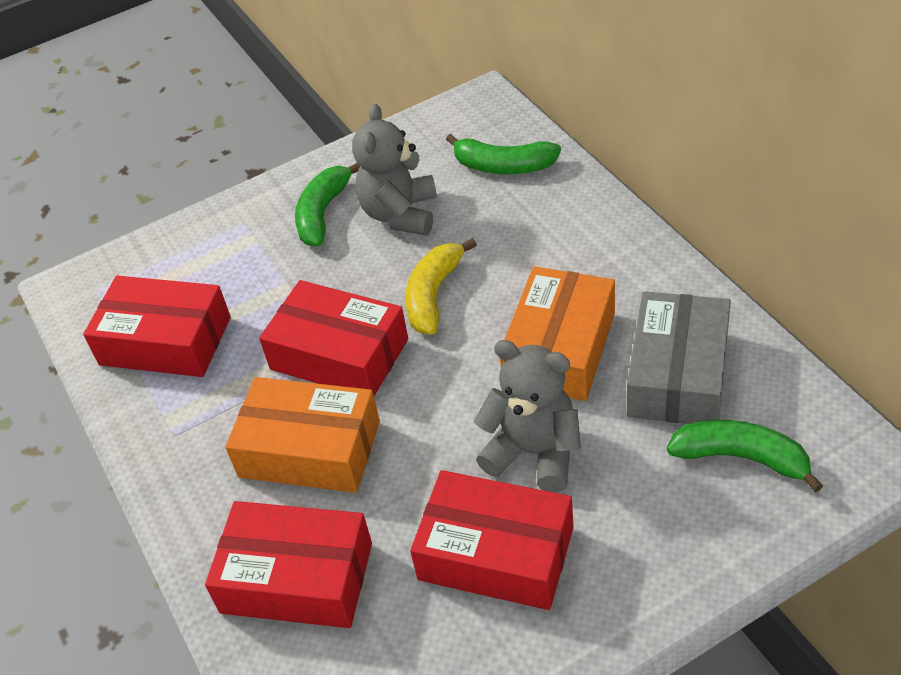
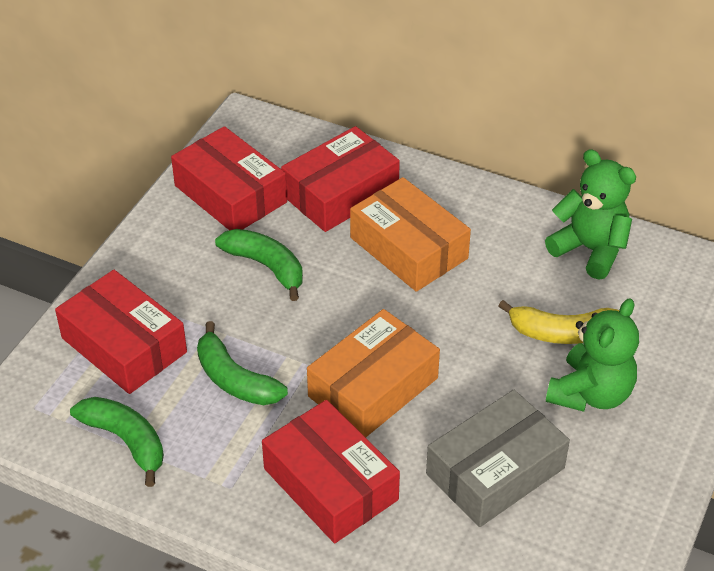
green teddy bear: 0 -> 2
grey teddy bear: 2 -> 0

